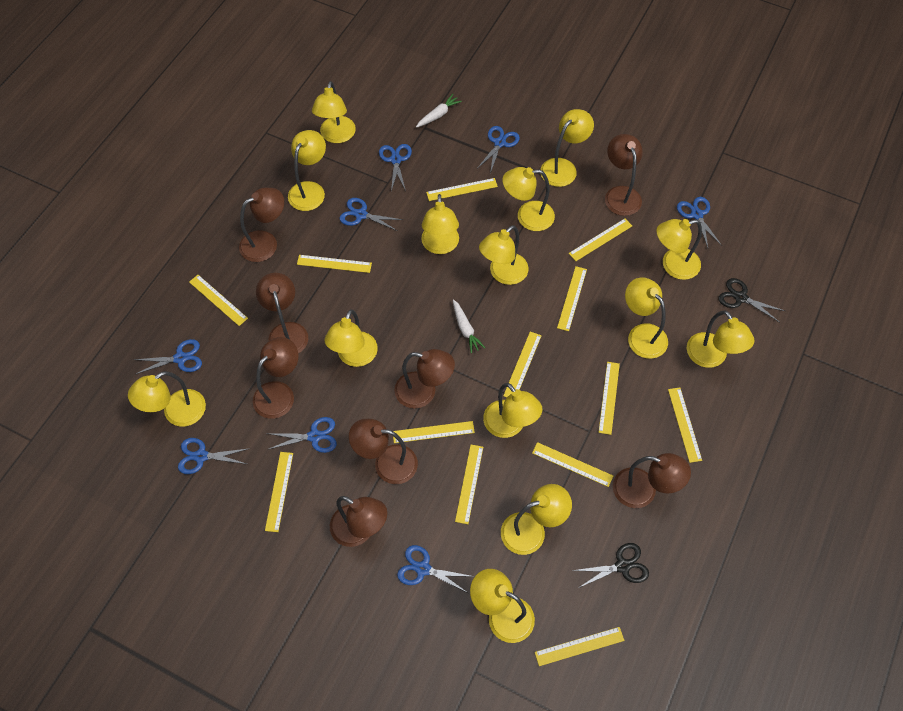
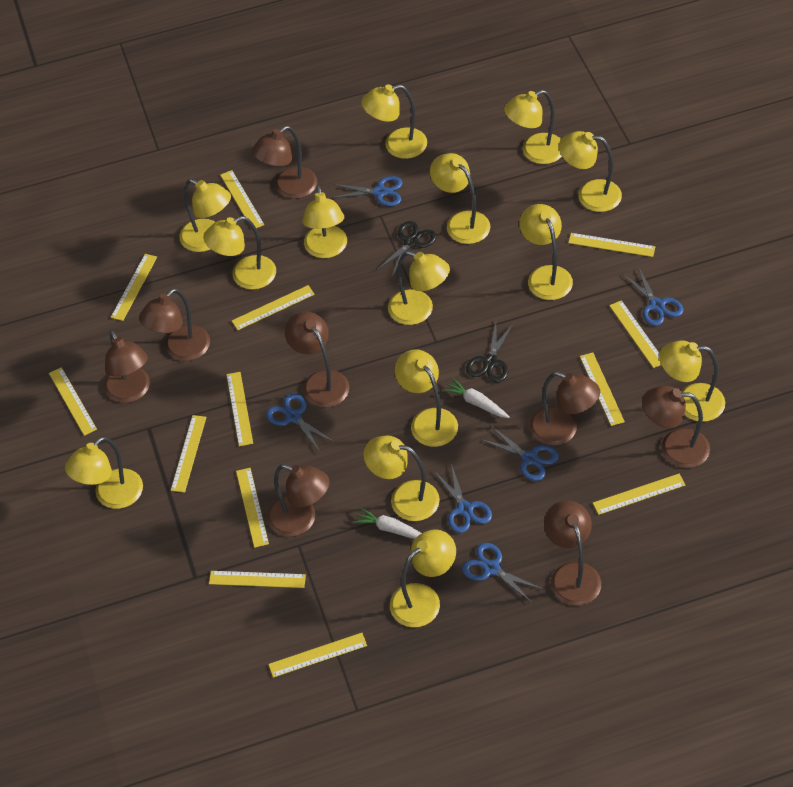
blue scissors: 8 -> 6

